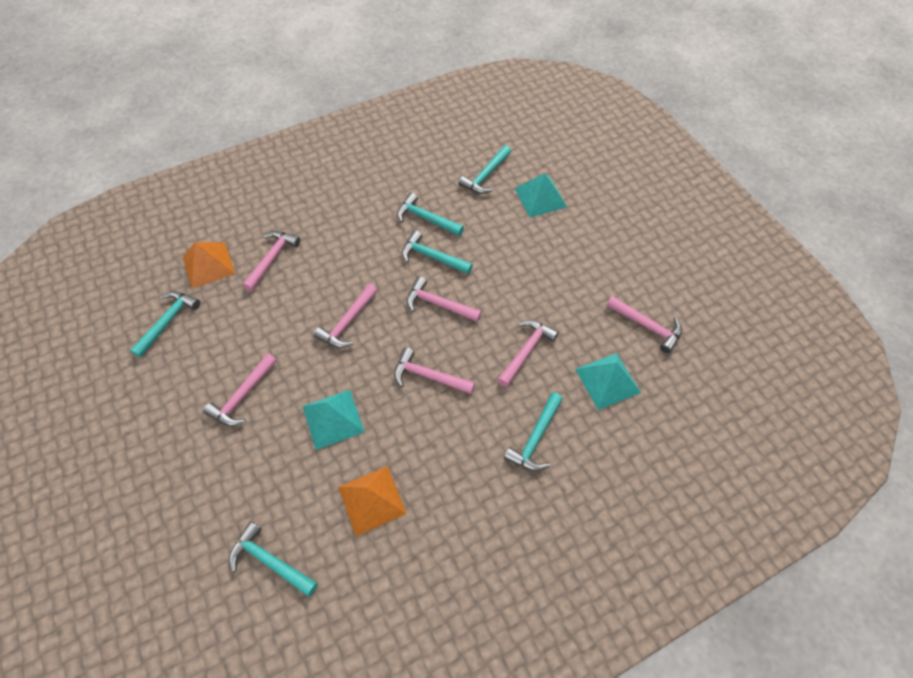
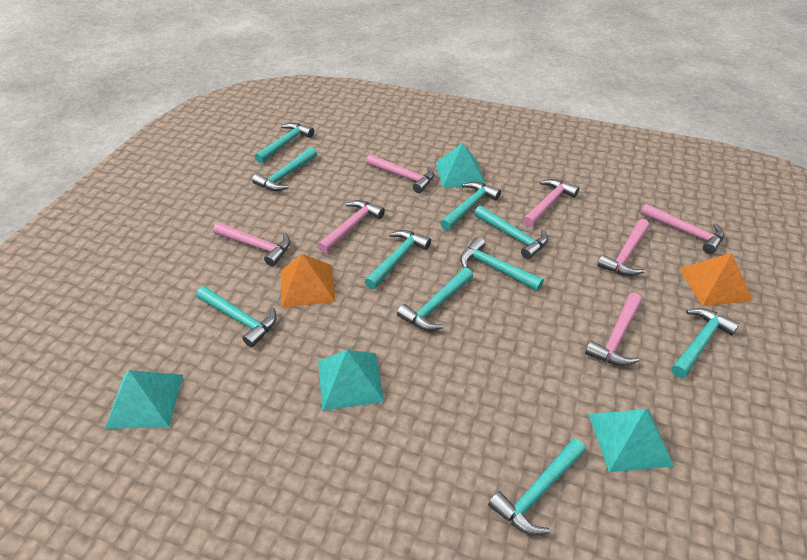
turquoise hammer: 6 -> 10
turquoise pyramid: 3 -> 4

